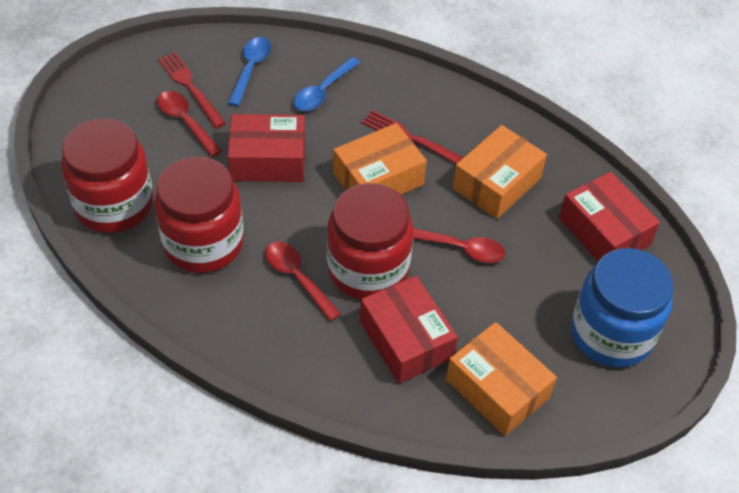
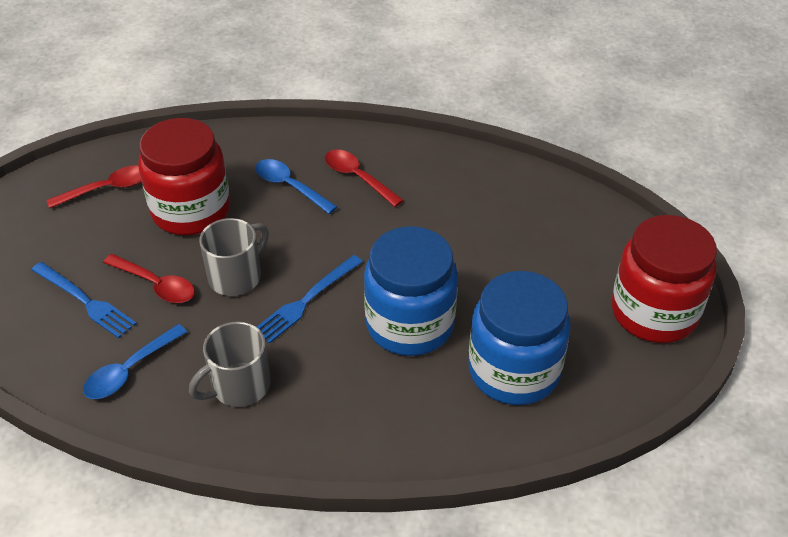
blue fork: 0 -> 2
blue jar: 1 -> 2
grey mug: 0 -> 2
orange box: 3 -> 0
red box: 3 -> 0
red fork: 2 -> 0
red jar: 3 -> 2

